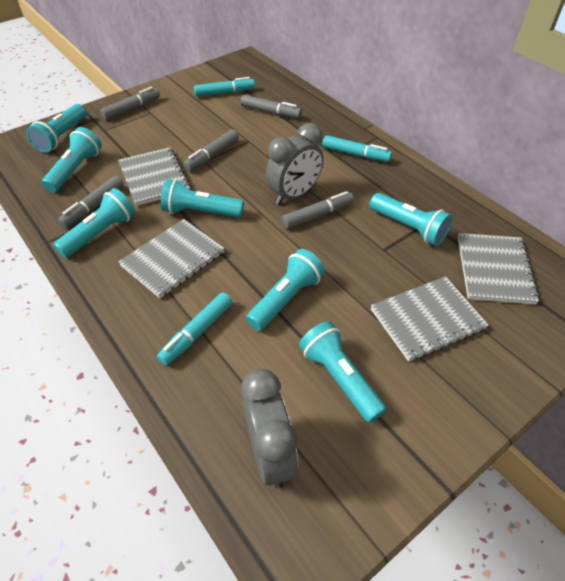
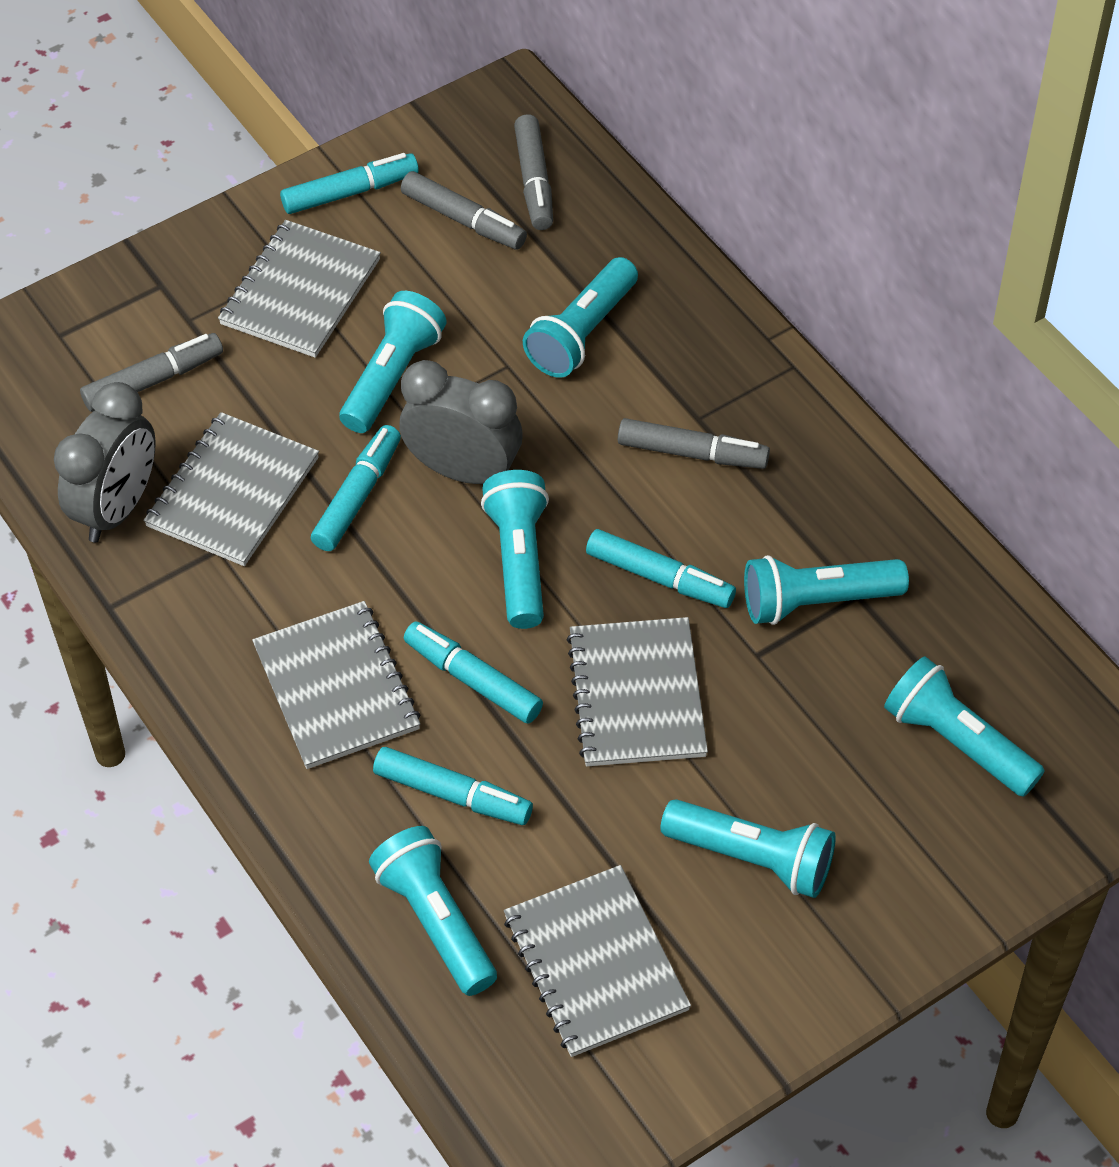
grey marker: 5 -> 4
grey notebook: 4 -> 5
turquoise marker: 3 -> 5

